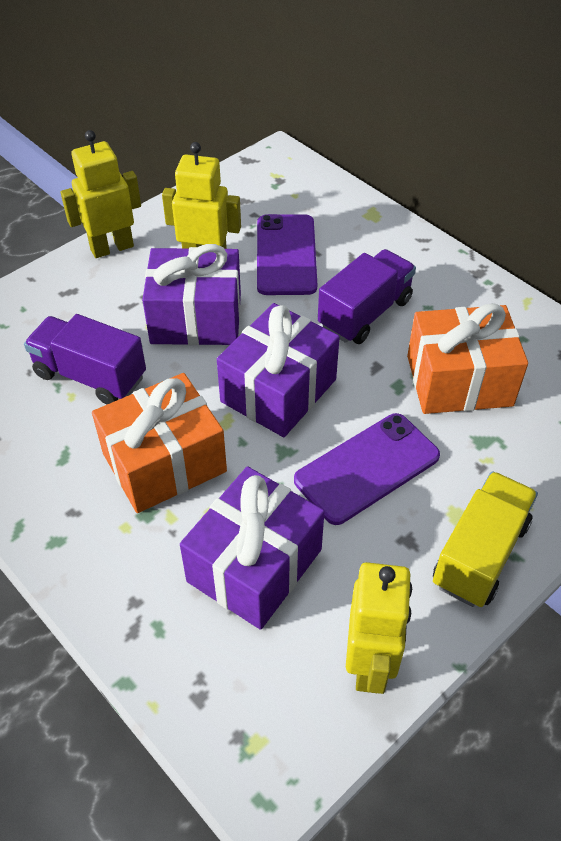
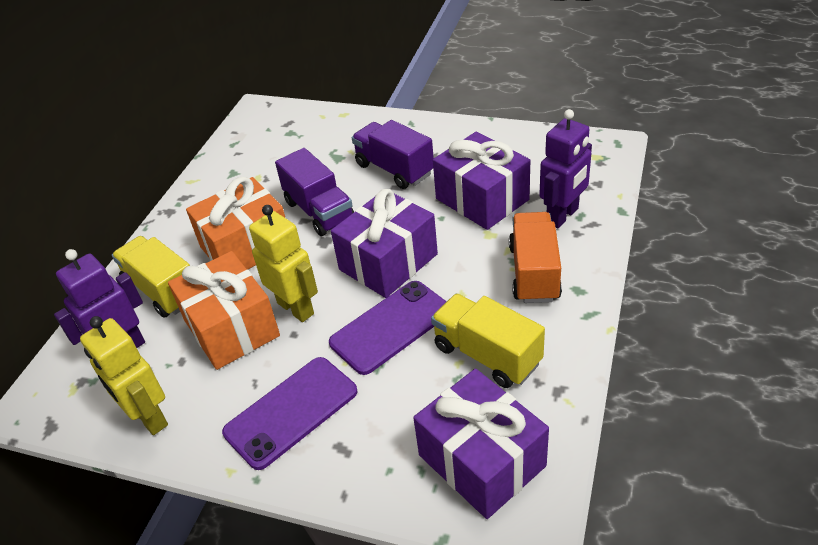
orange truck: 0 -> 1
purple robot: 0 -> 2
yellow robot: 3 -> 2
yellow truck: 1 -> 2

